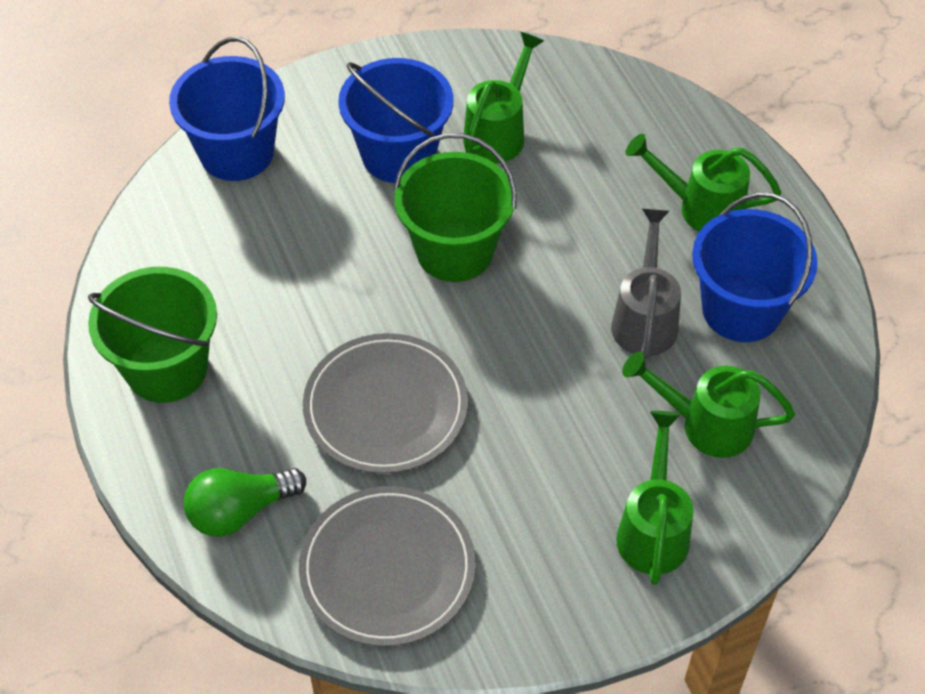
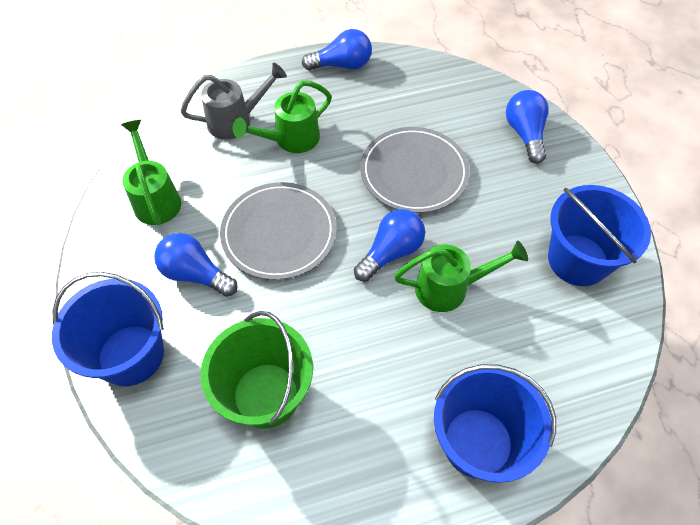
blue light bulb: 0 -> 4
green bucket: 2 -> 1
green light bulb: 1 -> 0
green watering can: 4 -> 3

